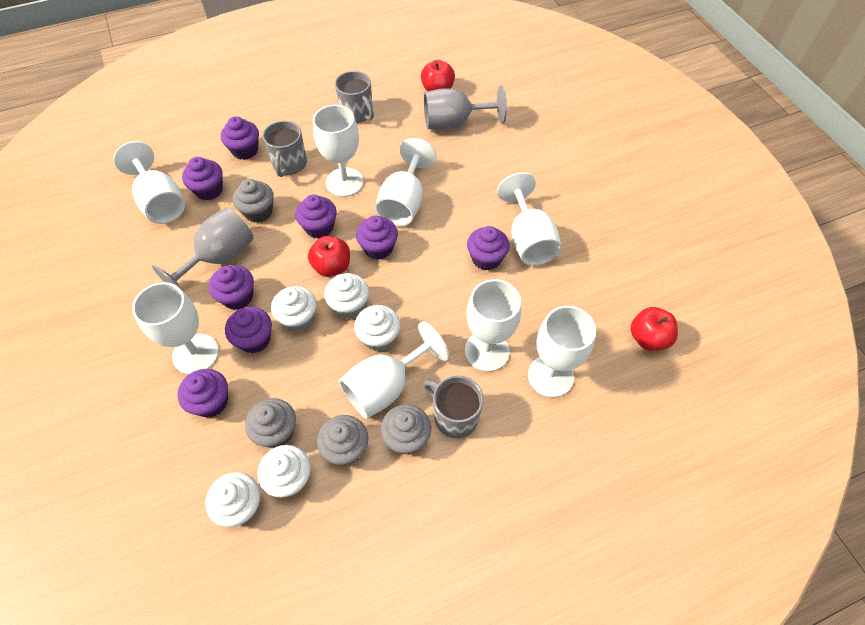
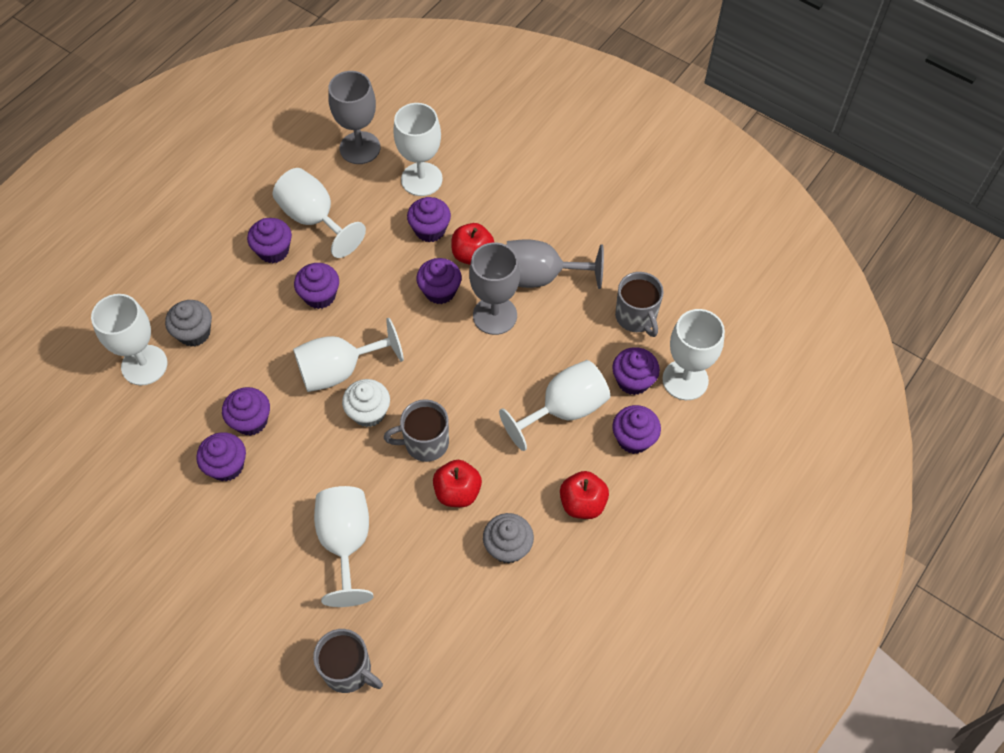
grey cupcake: 4 -> 2
grey goblet: 2 -> 3
white cupcake: 5 -> 1
white goblet: 8 -> 7

